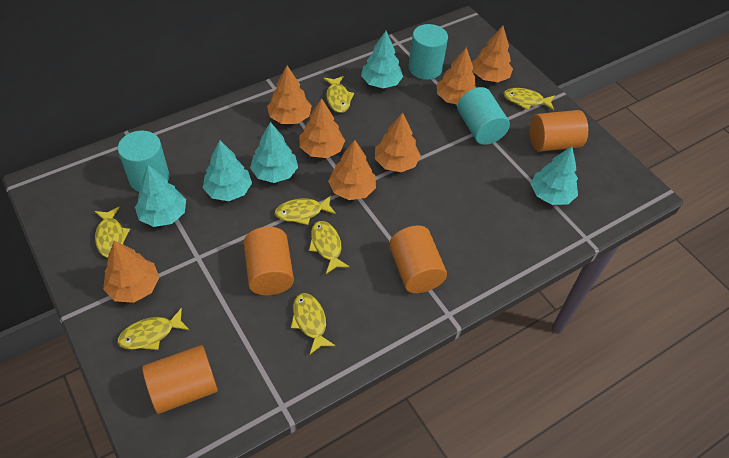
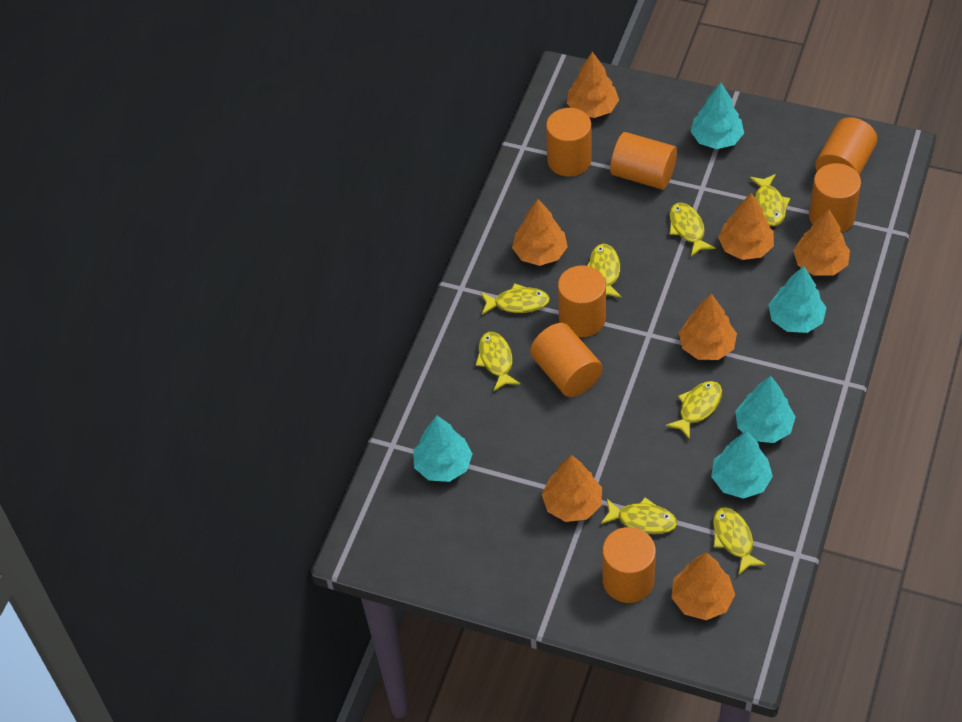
orange cylinder: 4 -> 7
turquoise cylinder: 3 -> 0
yellow fish: 7 -> 8

